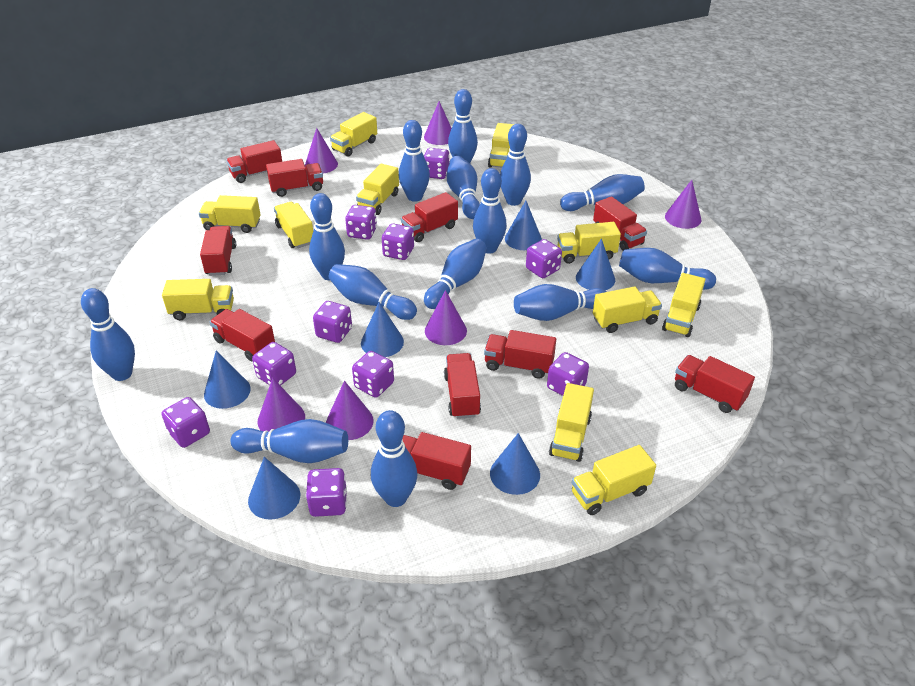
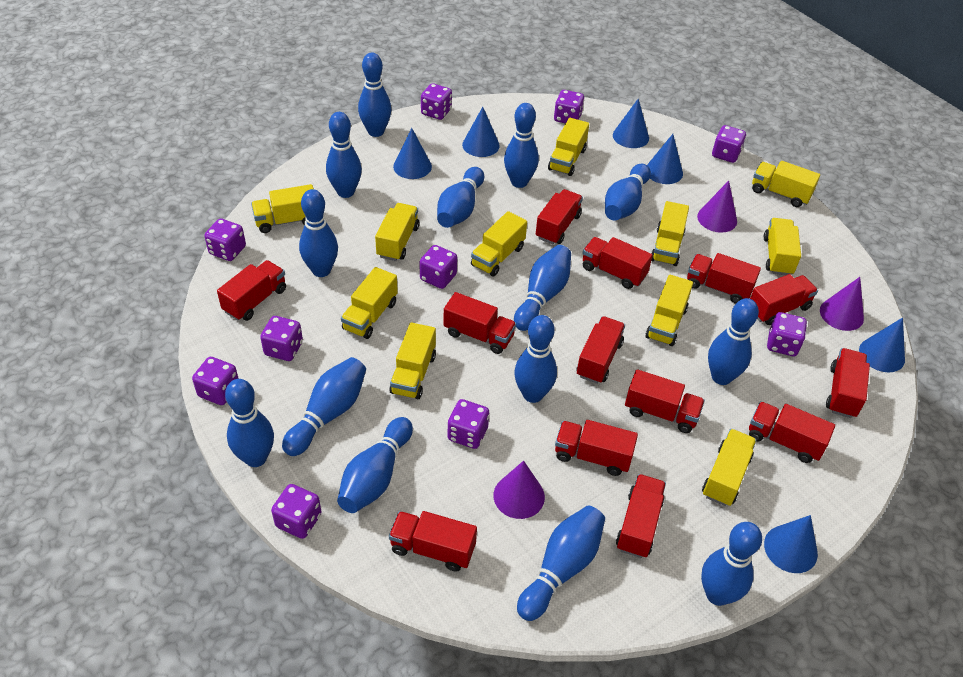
purple cone: 6 -> 3
red truck: 10 -> 13

